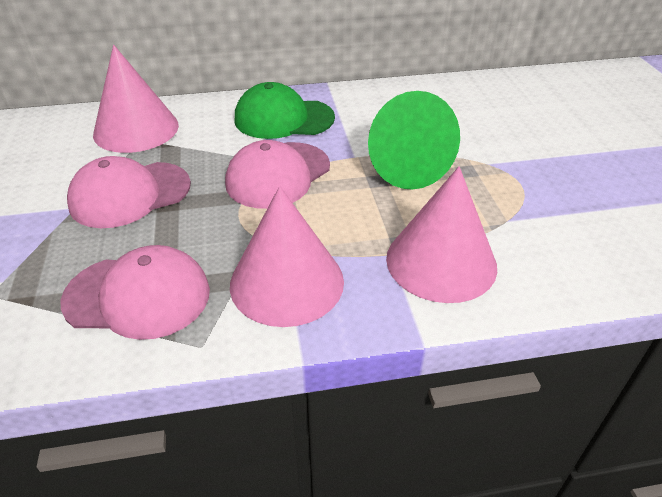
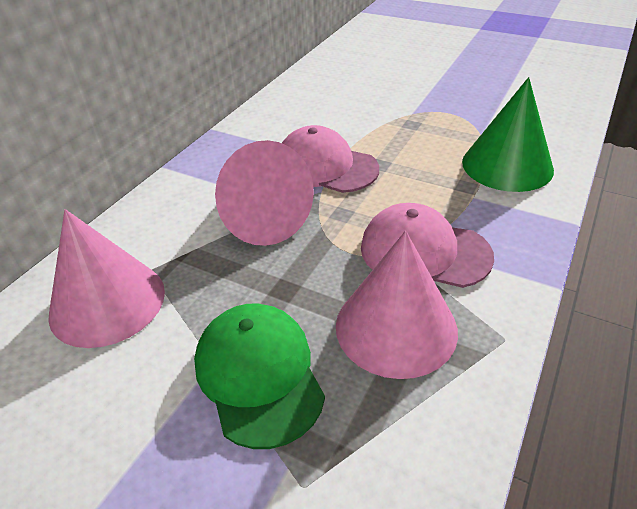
pink cap: 3 -> 2

